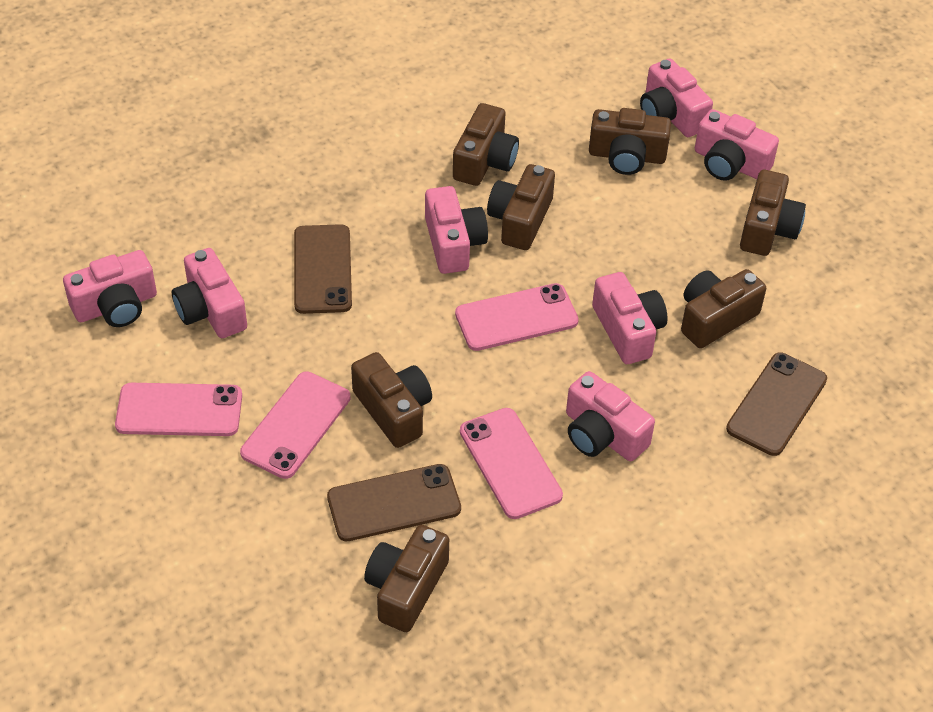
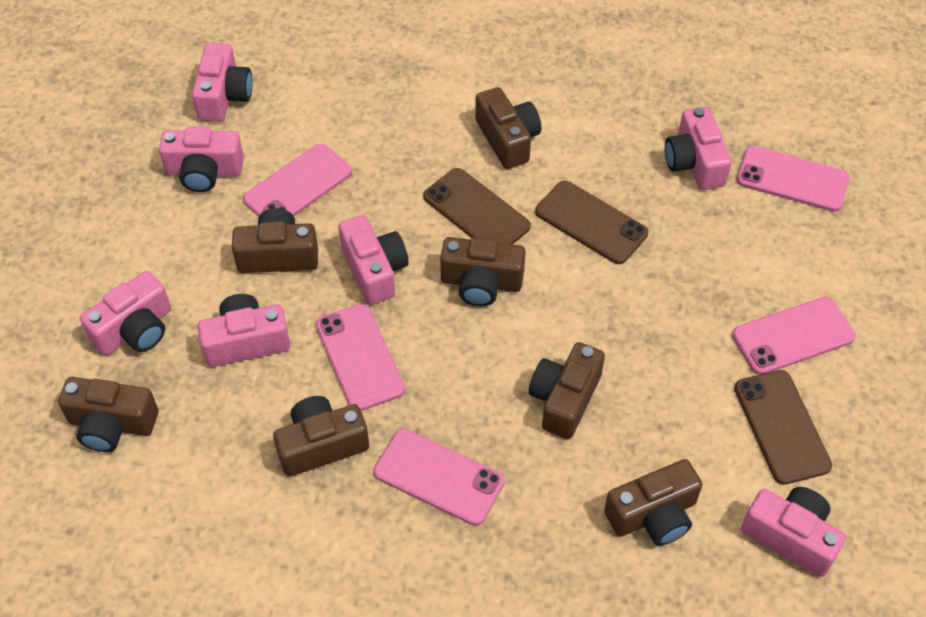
pink phone: 4 -> 5

